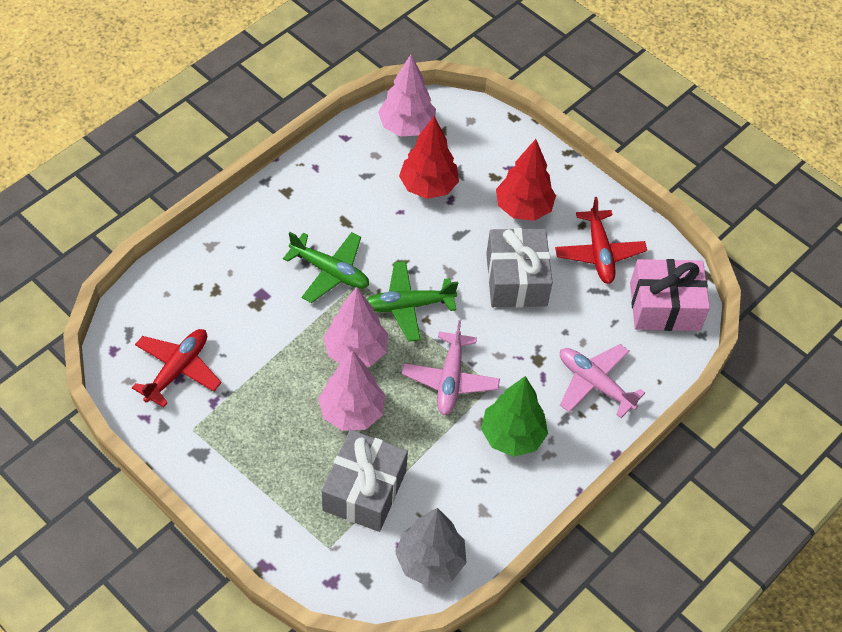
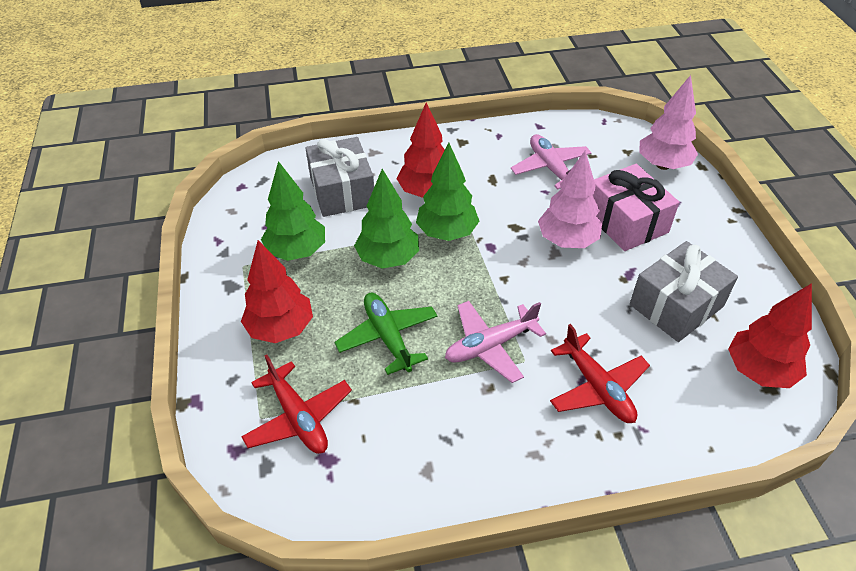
green plane: 2 -> 1
green tree: 1 -> 3
grey tree: 1 -> 0
pink tree: 3 -> 2
red tree: 2 -> 3

